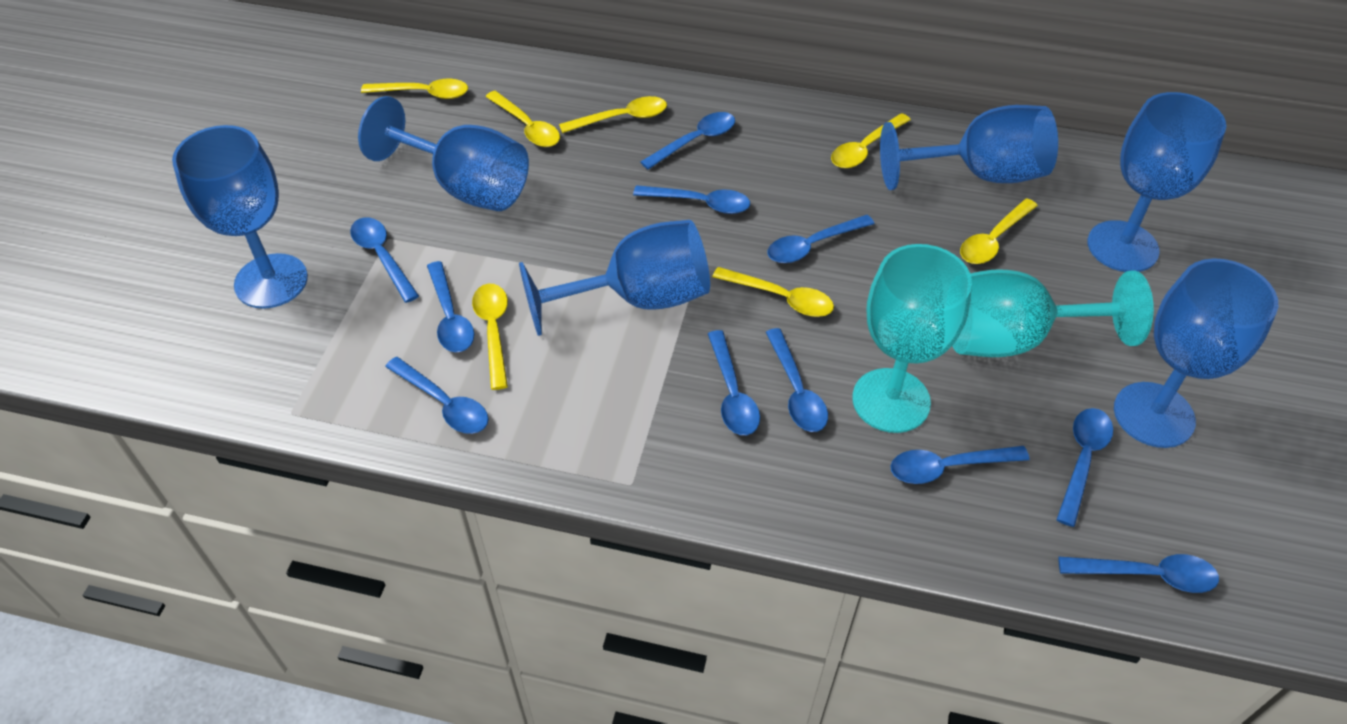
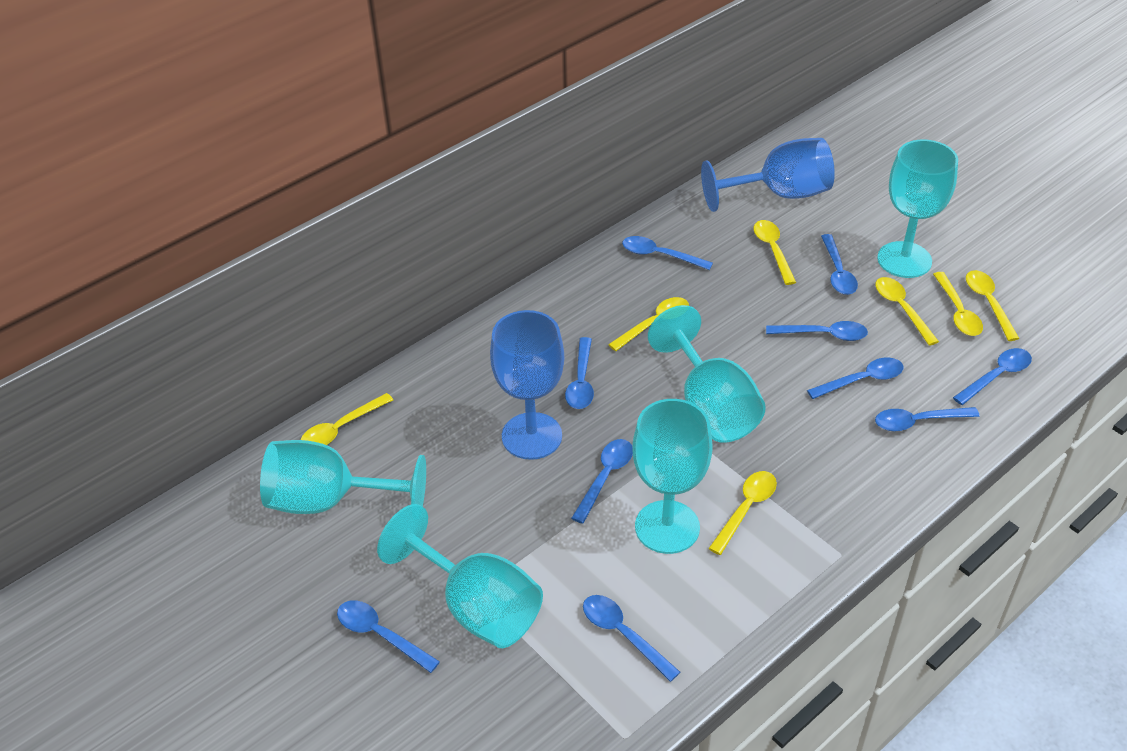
blue goblet: 6 -> 2
blue spoon: 11 -> 10
turquoise goblet: 2 -> 5

